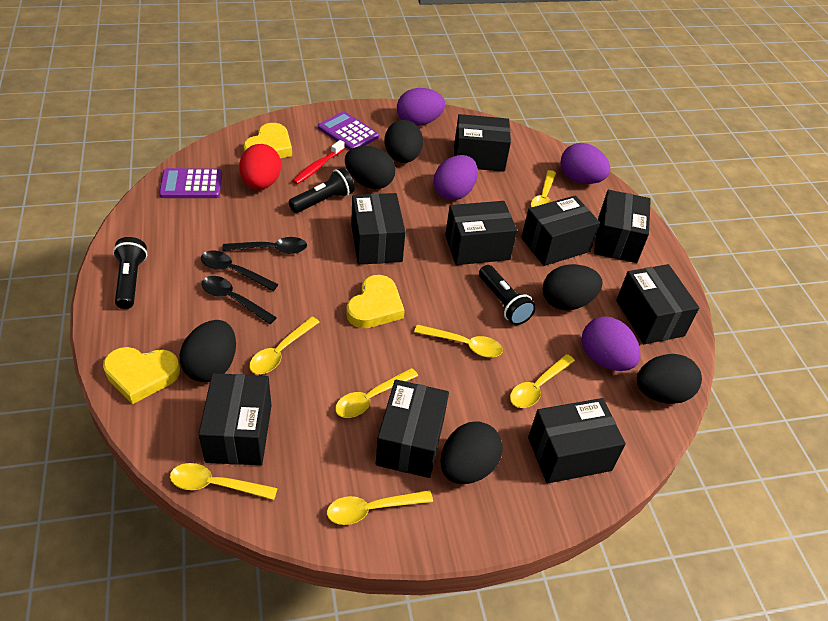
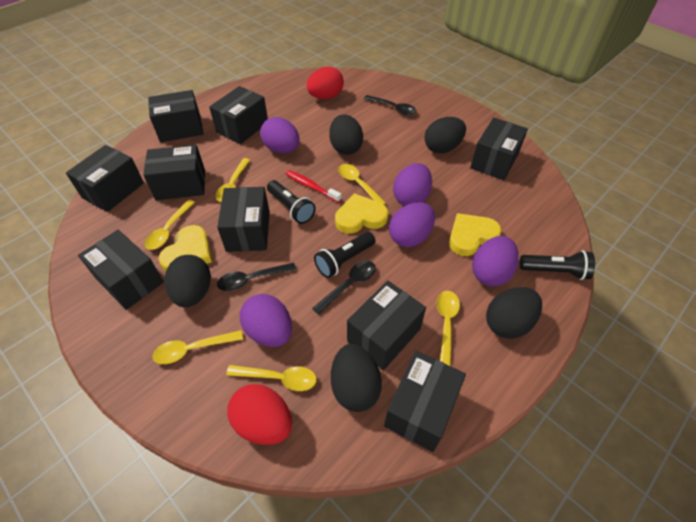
black egg: 6 -> 5
purple calculator: 2 -> 0
purple egg: 4 -> 5
red egg: 1 -> 2
yellow spoon: 7 -> 6

